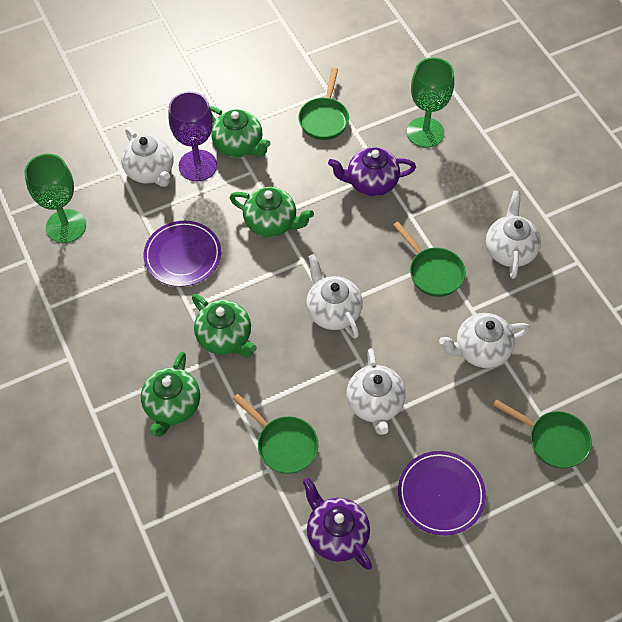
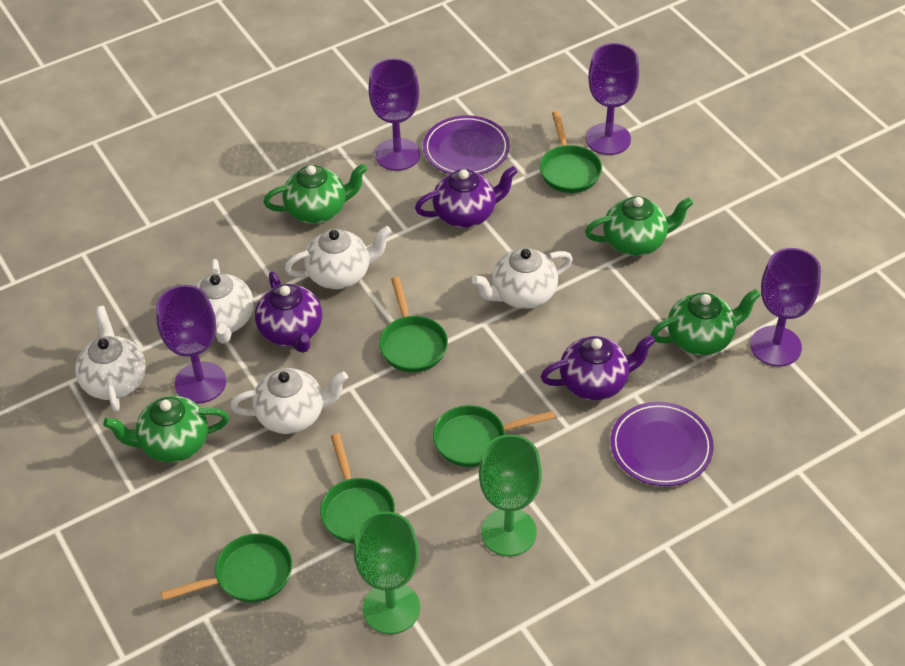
green pan: 4 -> 5
purple goblet: 1 -> 4
purple teapot: 2 -> 3

